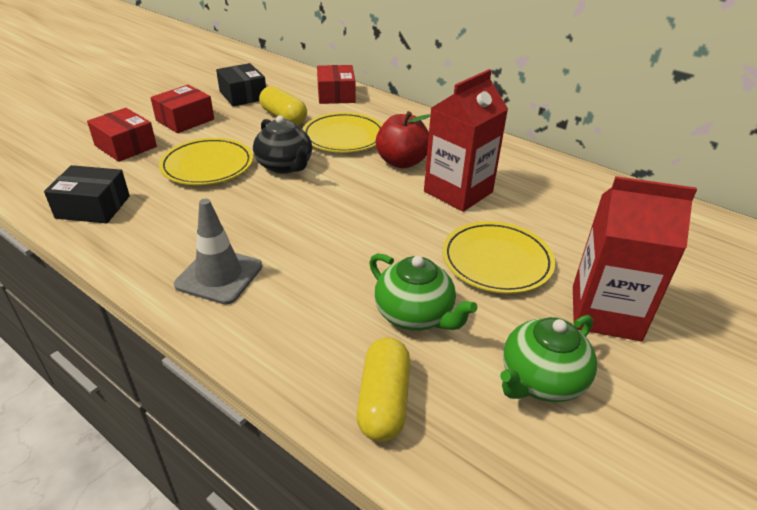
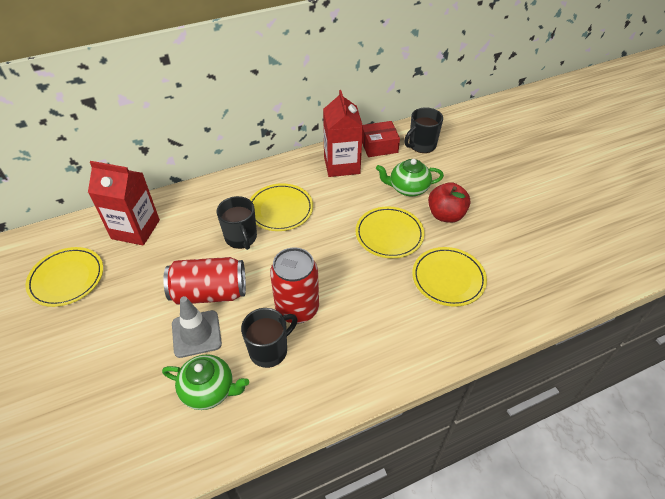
black box: 2 -> 0
black mug: 0 -> 3
black teapot: 1 -> 0
red box: 3 -> 1
red can: 0 -> 2
yellow capsule: 2 -> 0
yellow plate: 3 -> 4

